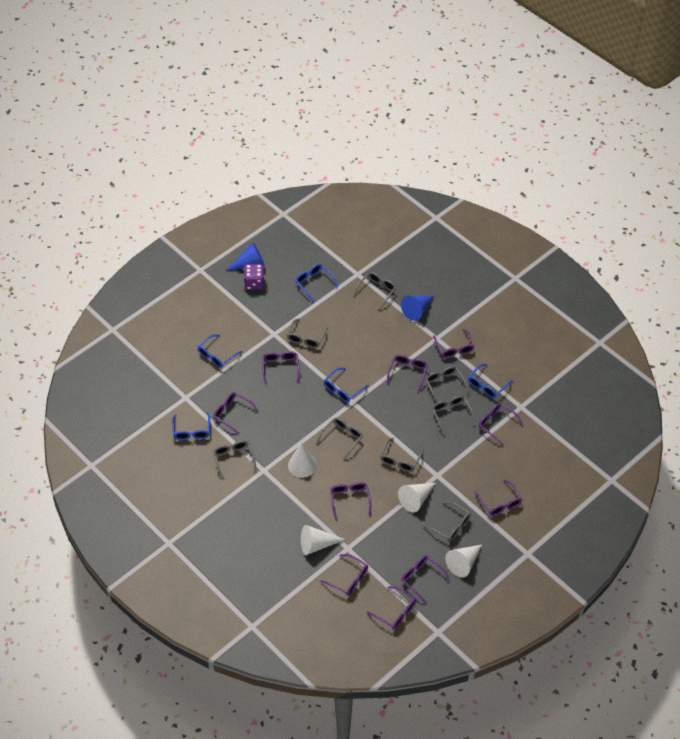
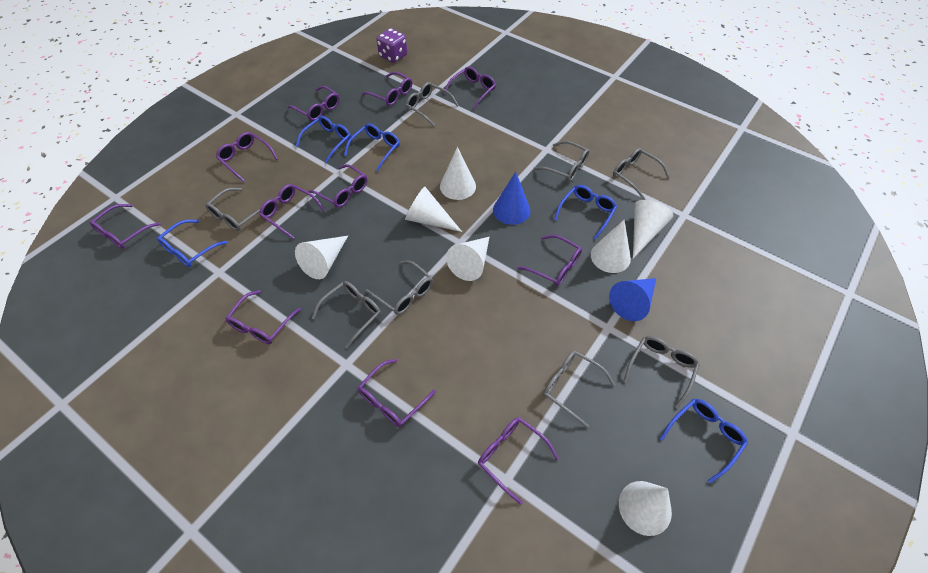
purple glasses: 10 -> 11
white cone: 4 -> 7

